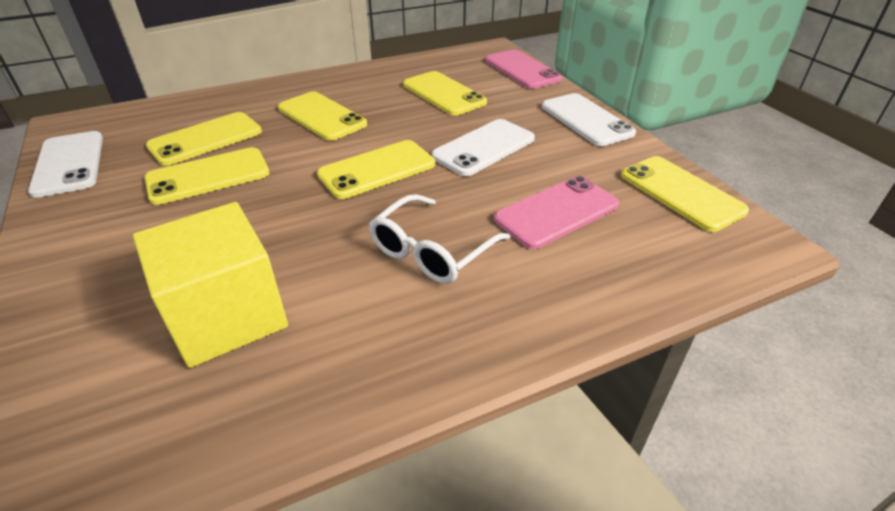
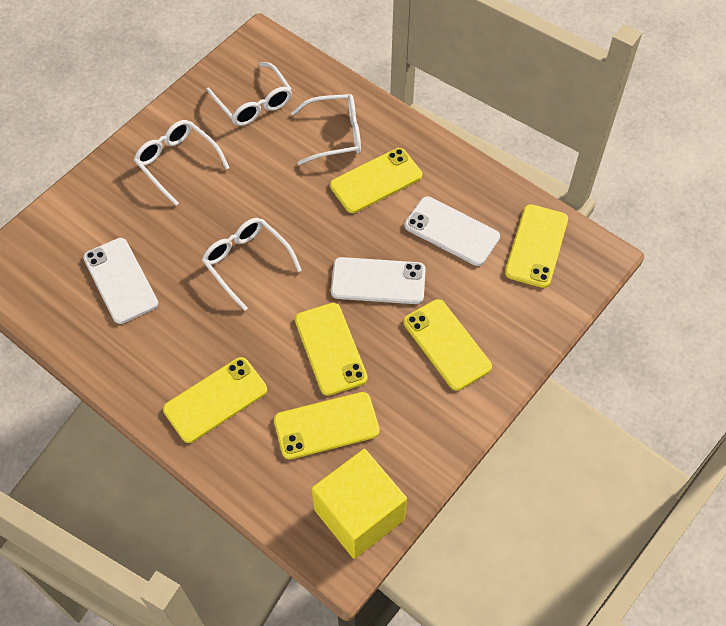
pink phone: 2 -> 0
white glasses: 1 -> 4

